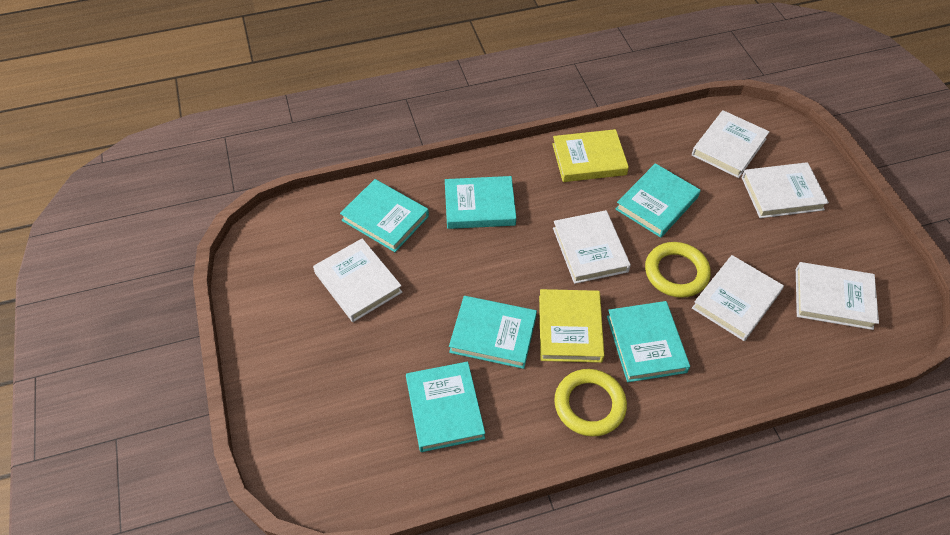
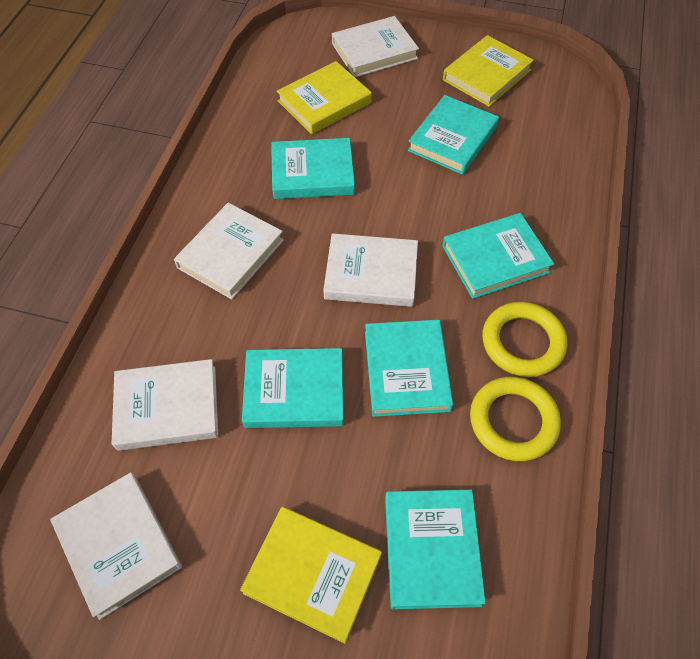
white book: 6 -> 5
yellow book: 2 -> 3

